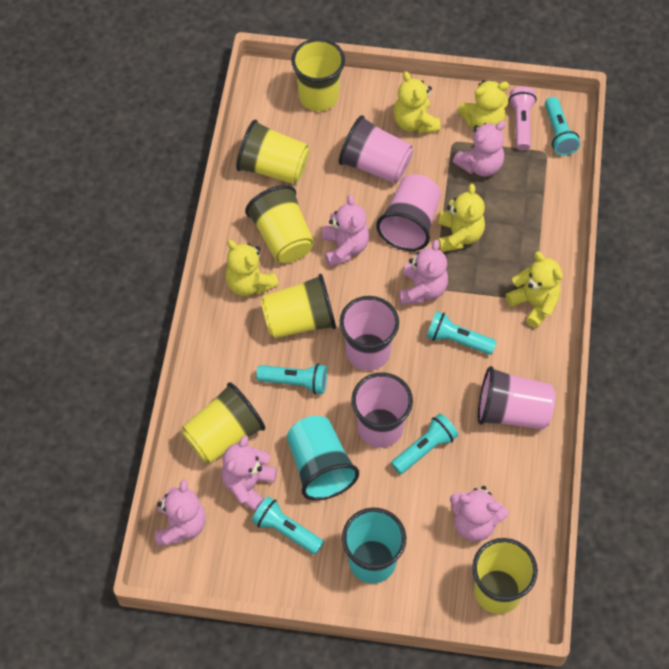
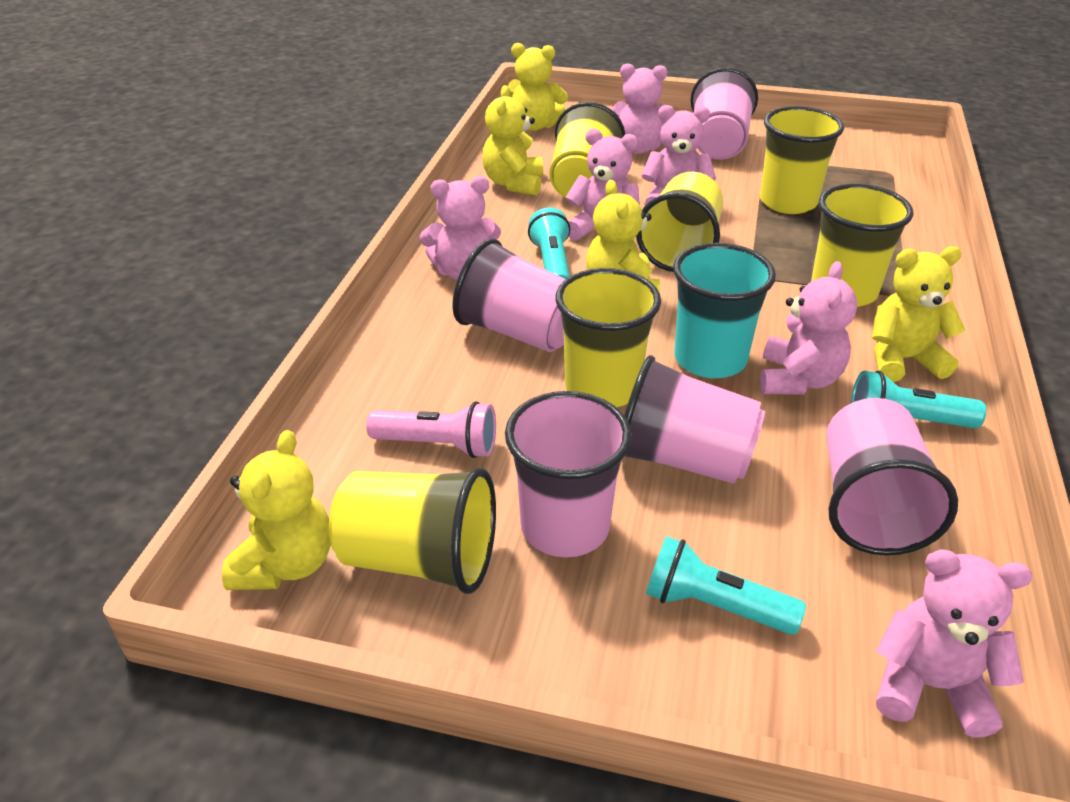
turquoise cup: 2 -> 1
turquoise flashlight: 5 -> 3

